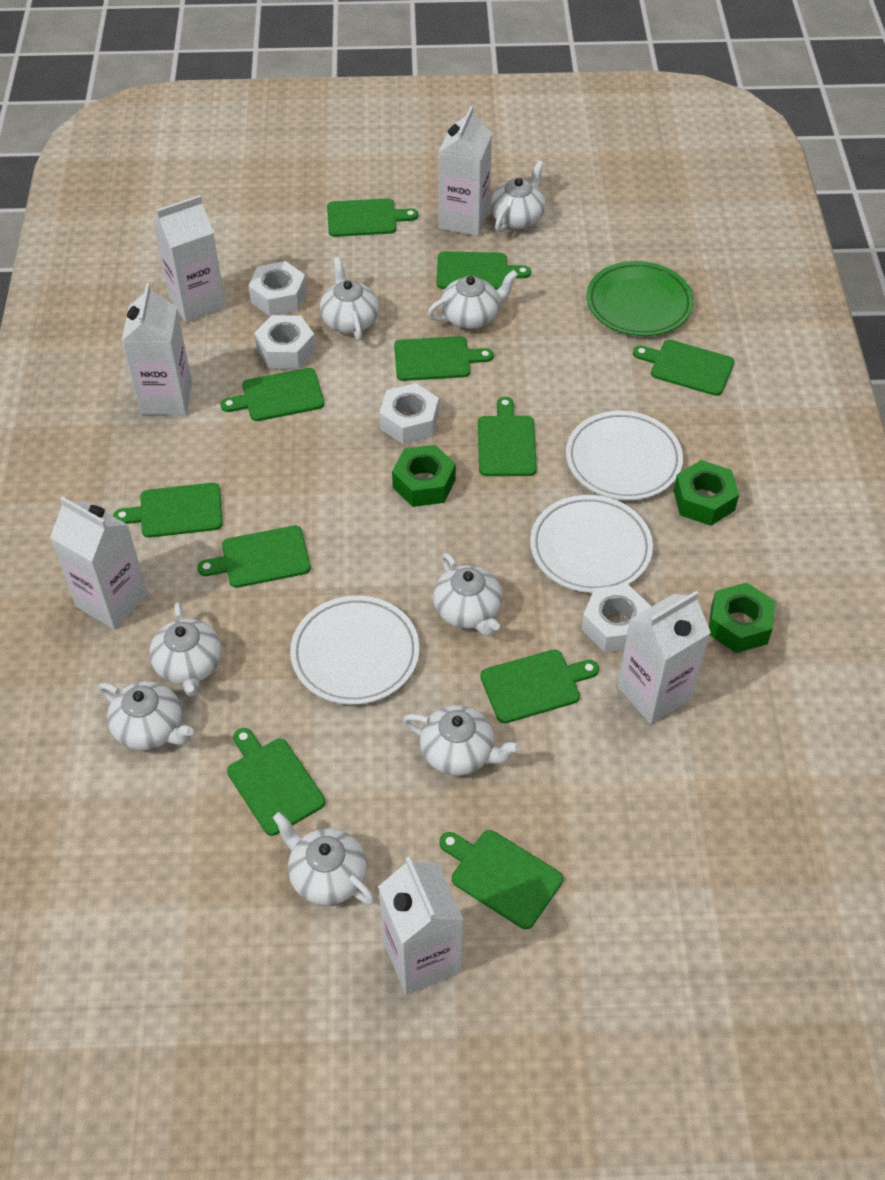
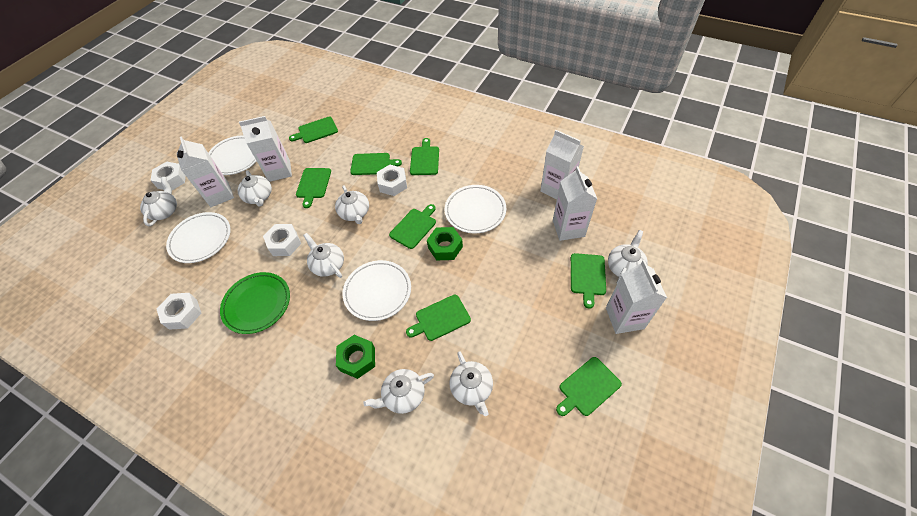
green cutting board: 11 -> 8
green nut: 3 -> 2
white carton: 6 -> 5
white plate: 3 -> 4
white teapot: 8 -> 7

